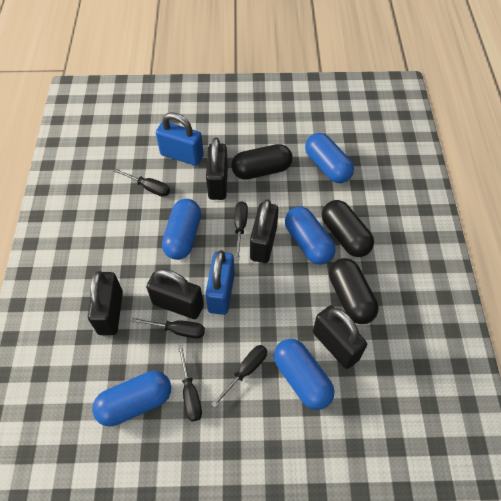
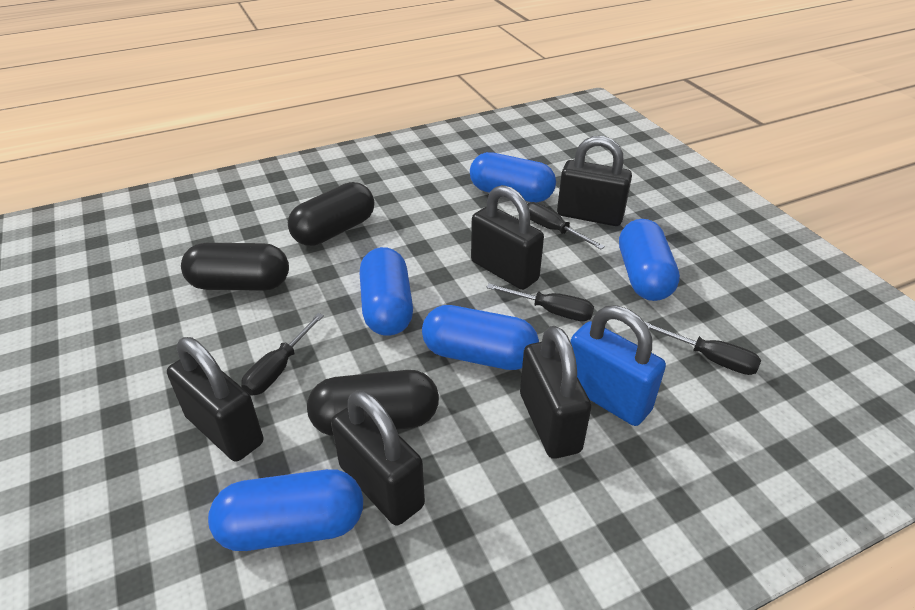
black screwdriver: 5 -> 4
blue padlock: 2 -> 1

